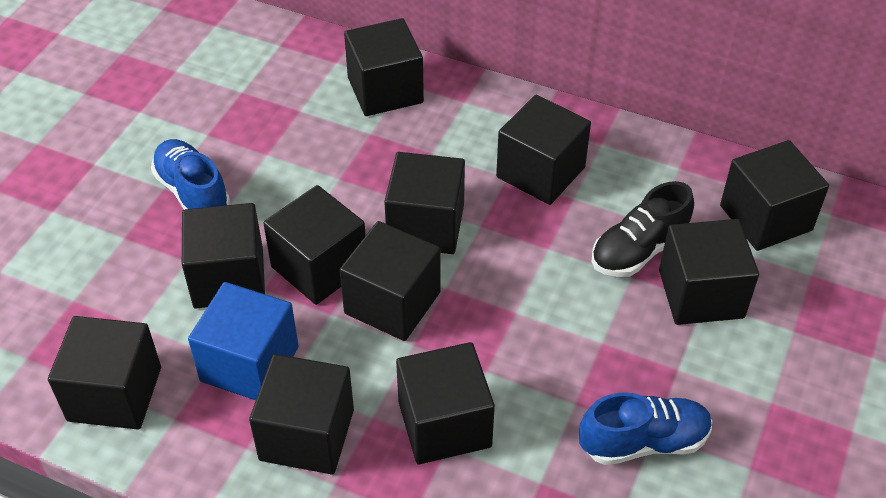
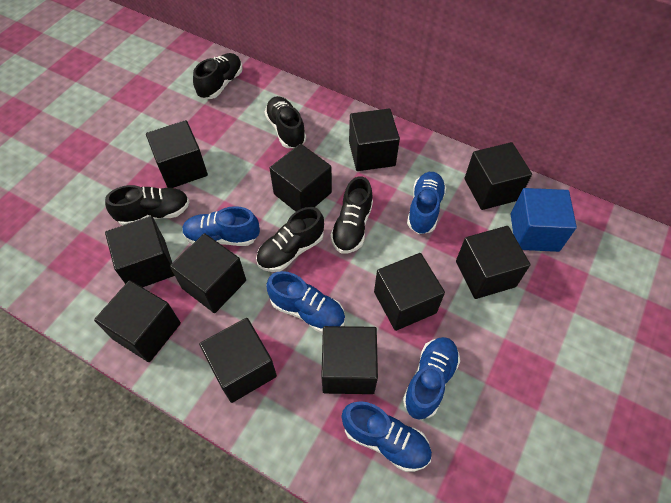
black shoe: 1 -> 5
blue shoe: 2 -> 5

